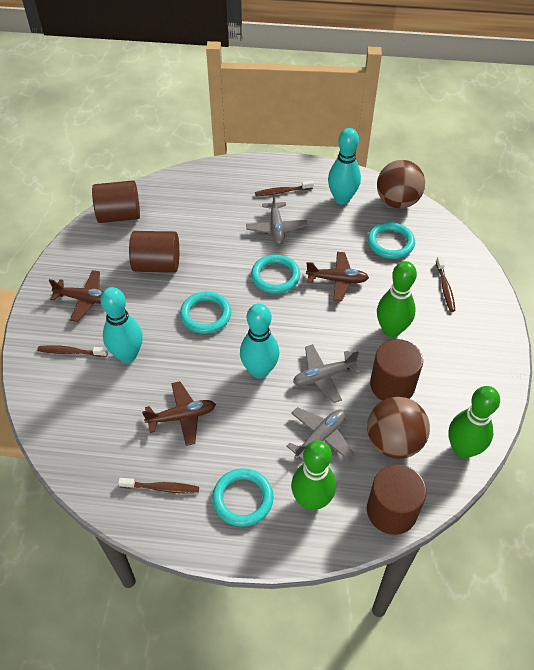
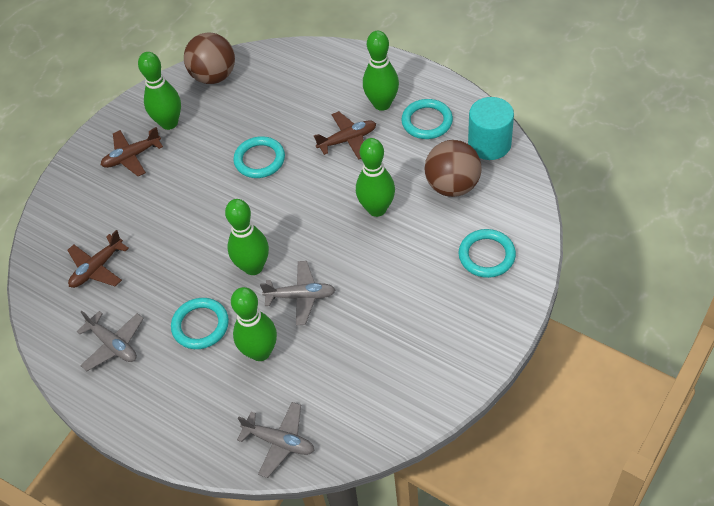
brown cylinder: 4 -> 0
brown toothbrush: 4 -> 0
green bowling pin: 3 -> 5
turquoise bowling pin: 3 -> 0
turquoise cylinder: 0 -> 1

